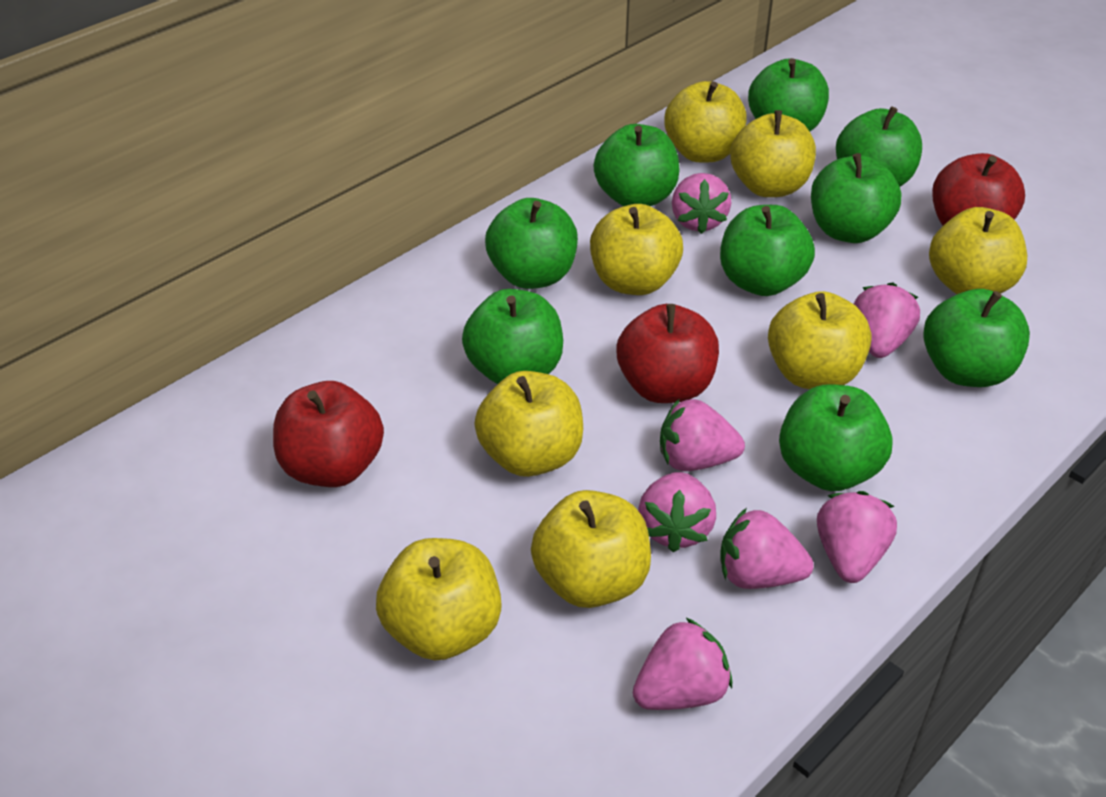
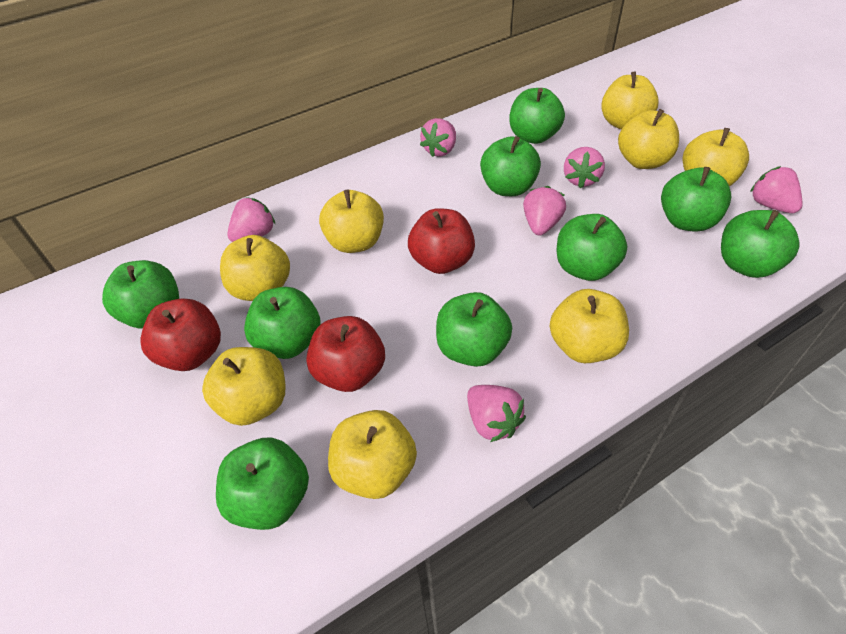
pink strawberry: 7 -> 6

